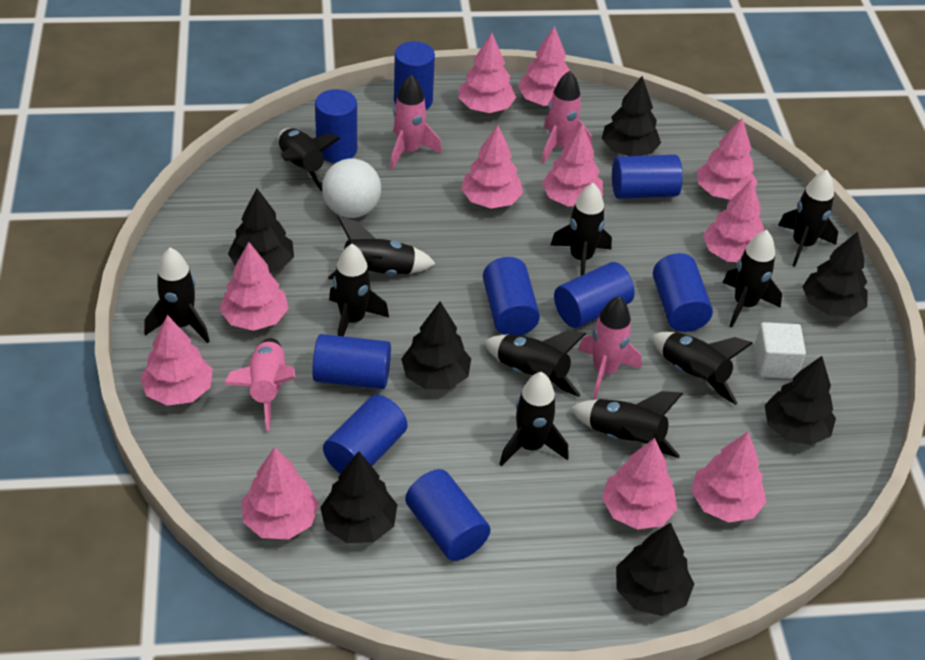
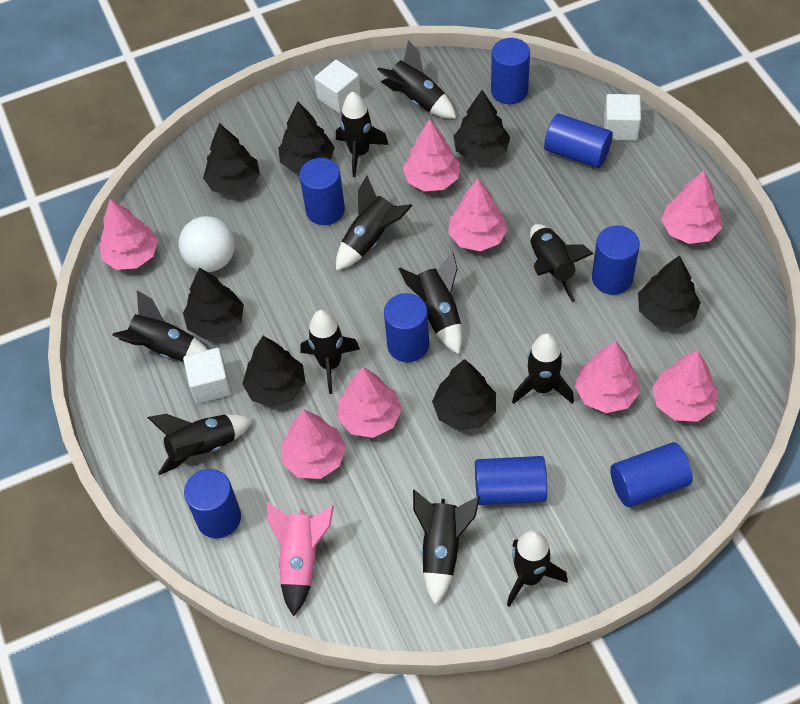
blue cylinder: 9 -> 8
pink rocket: 4 -> 1
pink tree: 11 -> 8
white cube: 1 -> 3

